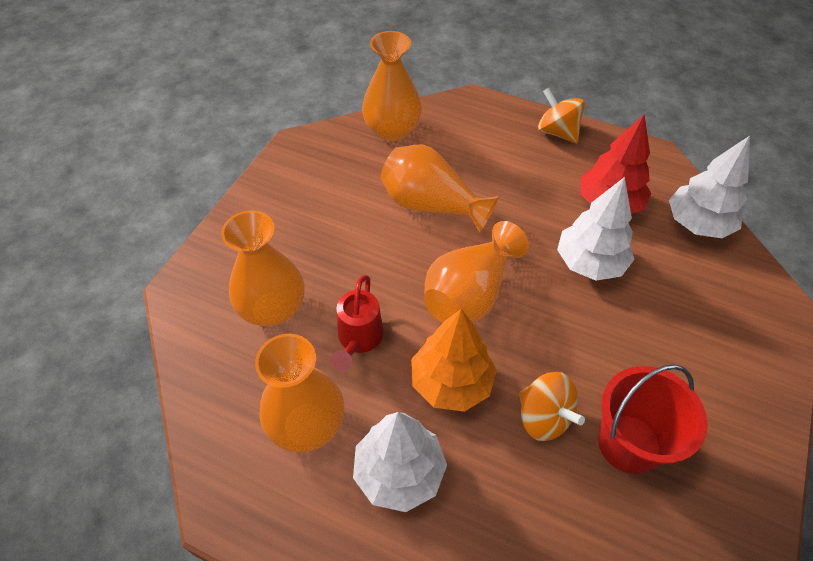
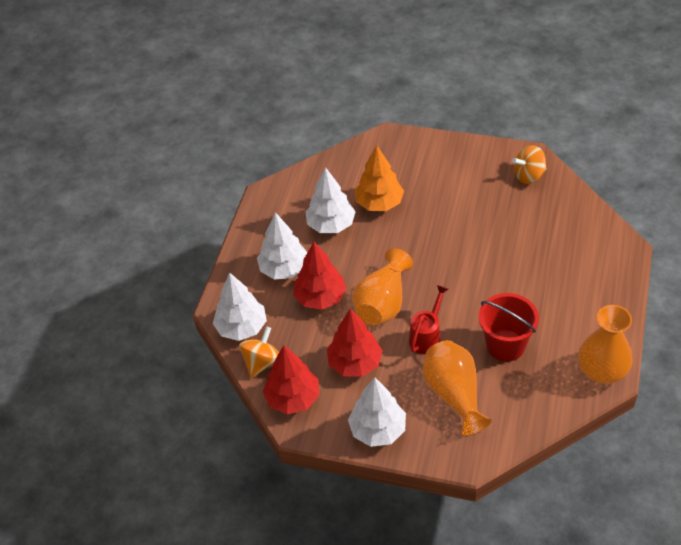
orange vase: 5 -> 3
red tree: 1 -> 3
white tree: 3 -> 4

